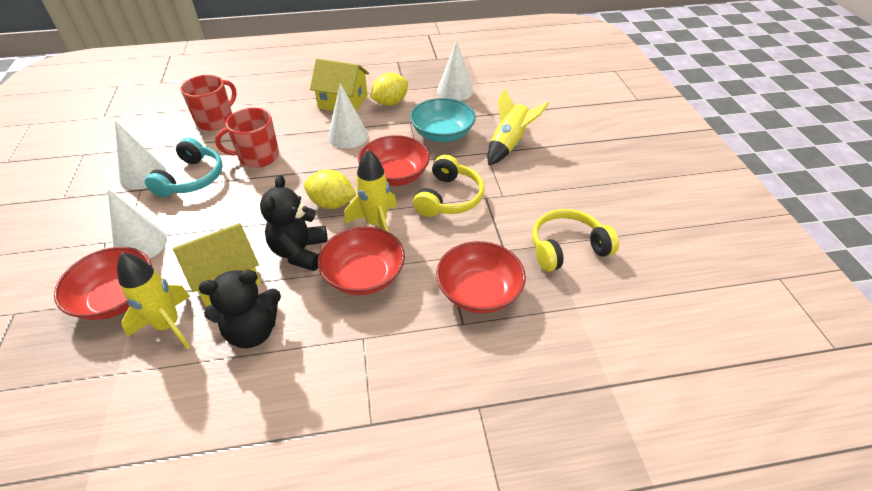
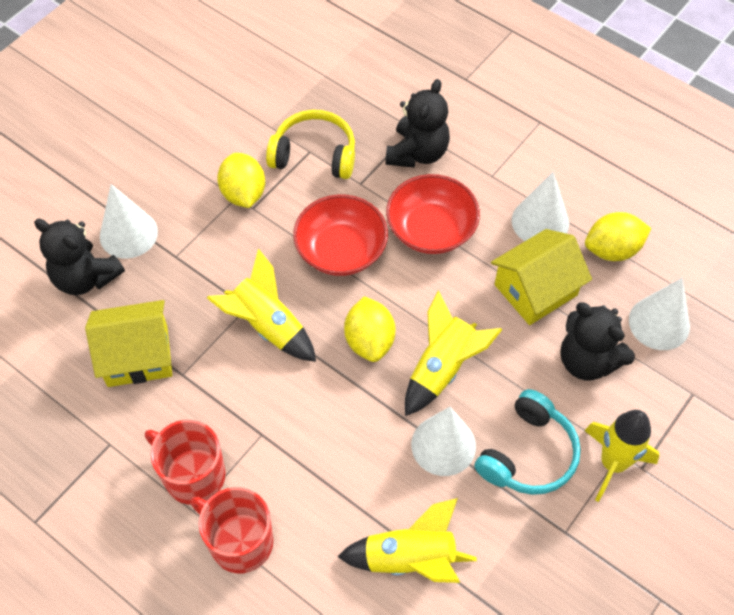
black teddy bear: 2 -> 3
red bowl: 4 -> 2
turquoise bowl: 1 -> 0
yellow headphones: 2 -> 1
yellow lemon: 2 -> 3
yellow rocket: 3 -> 4

